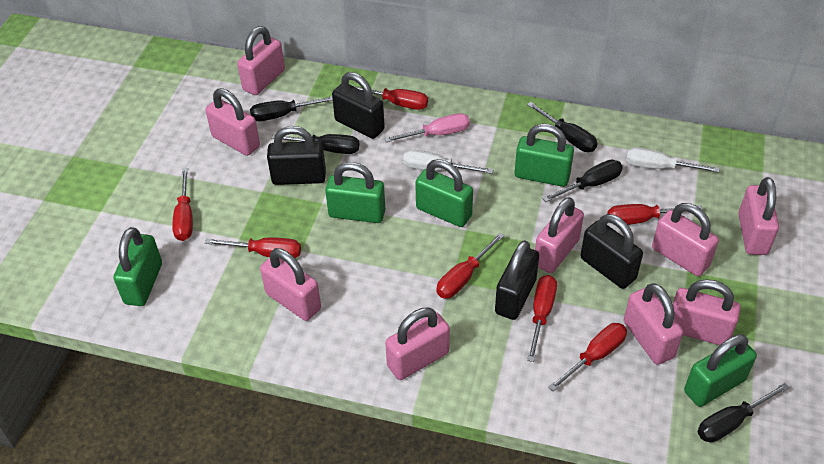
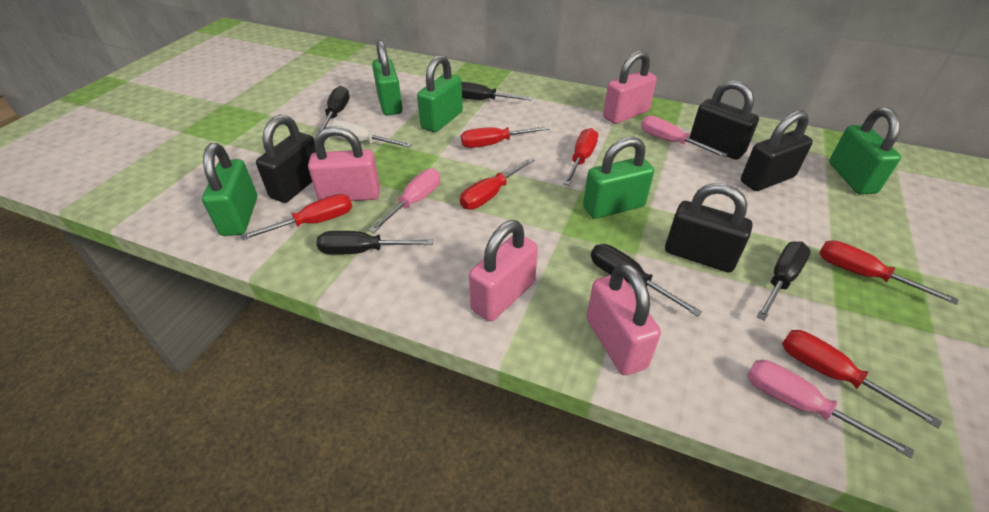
pink padlock: 9 -> 4
pink screwdriver: 1 -> 3
red screwdriver: 7 -> 6
white screwdriver: 2 -> 1

